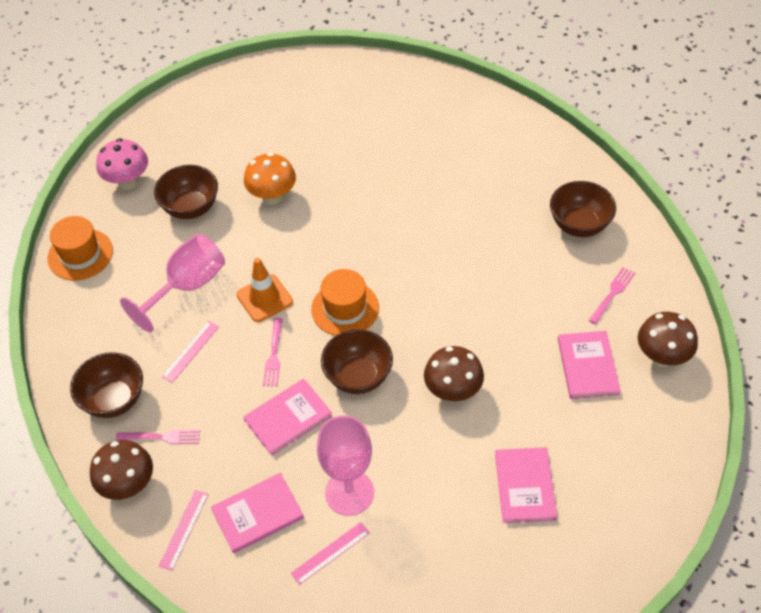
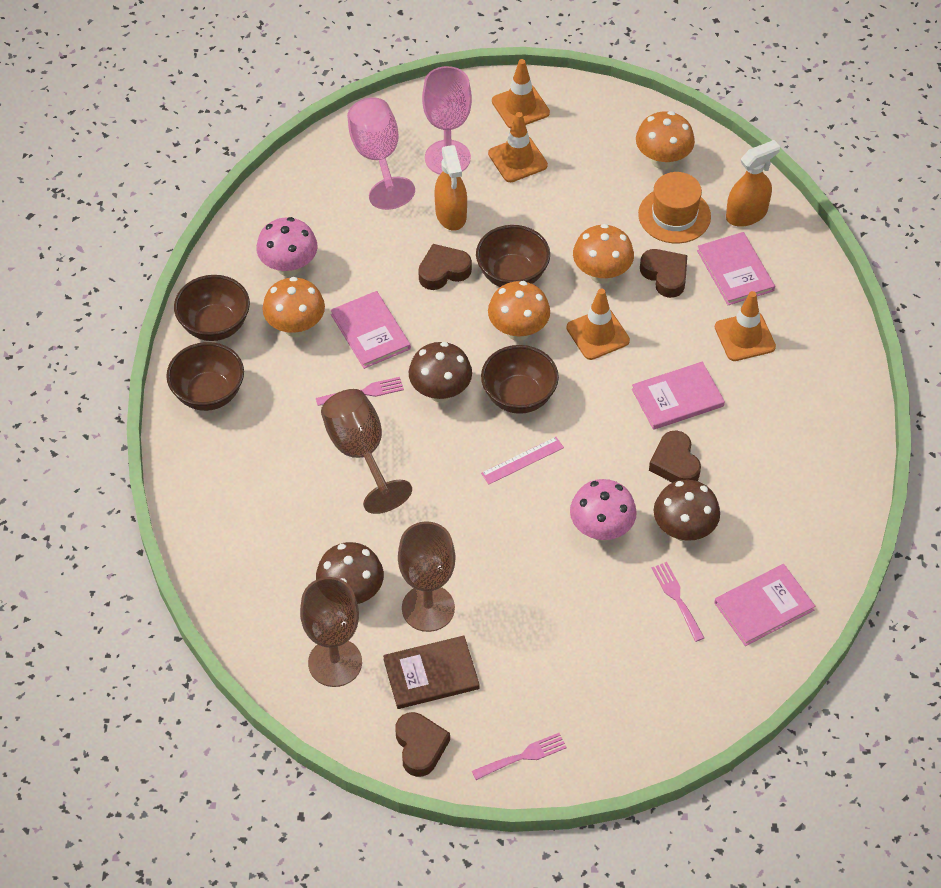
brown book: 0 -> 1
brown goblet: 0 -> 3
brown heart: 0 -> 4
orange hat: 2 -> 1
orange mushroom: 1 -> 4
orange spray bottle: 0 -> 2
orange traffic cone: 1 -> 4
pink mushroom: 1 -> 2
pink ruler: 3 -> 1

